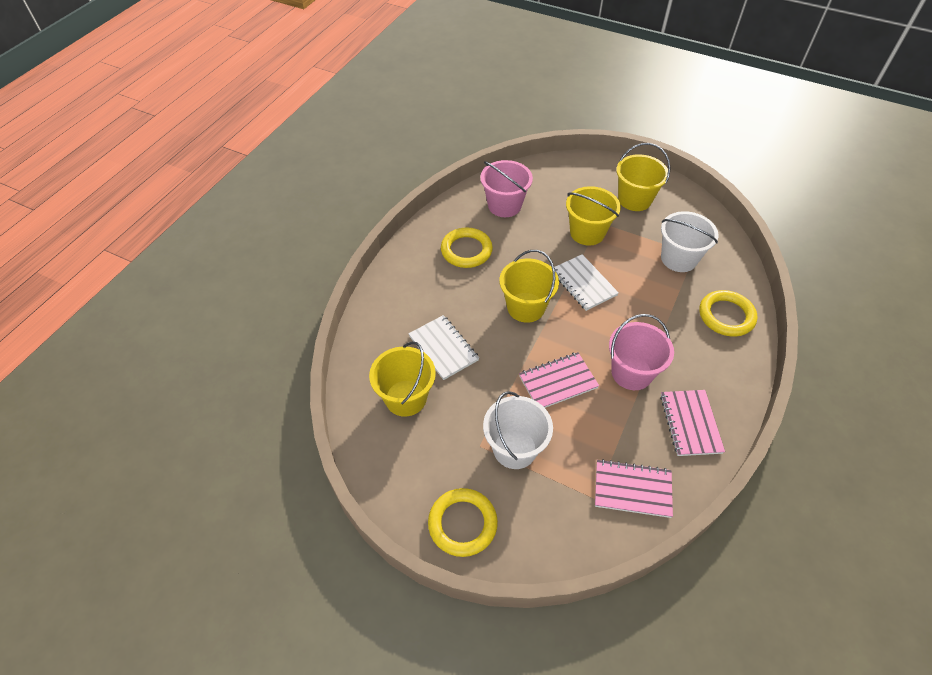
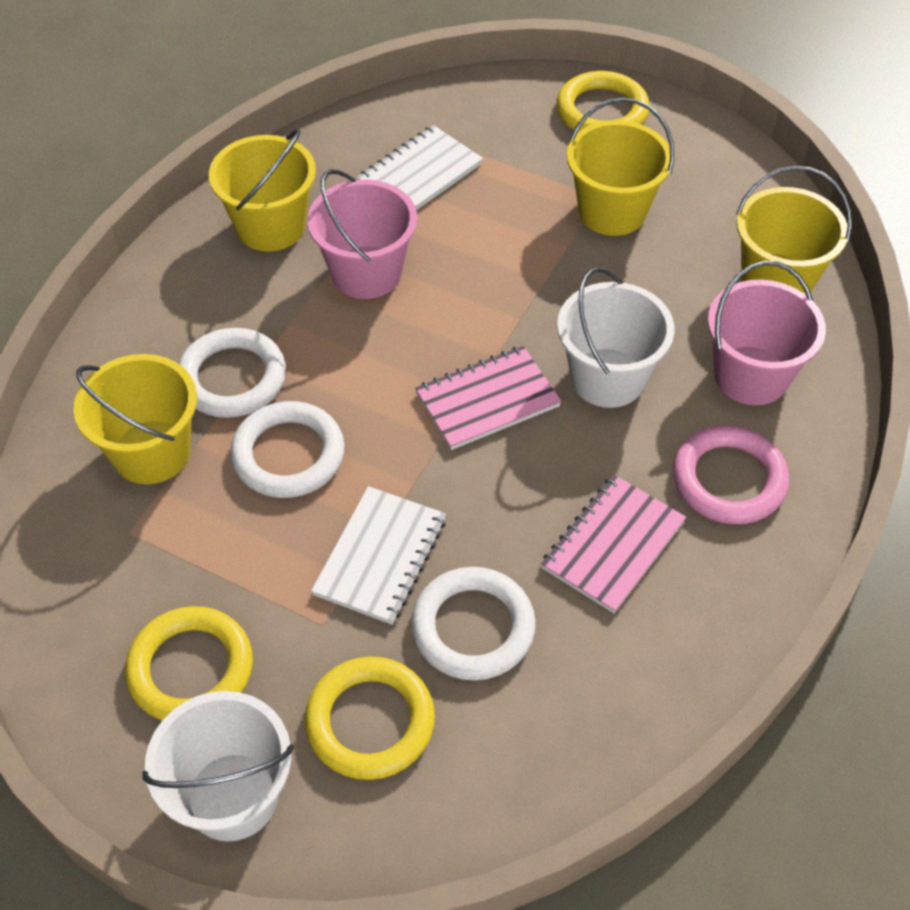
pink notebook: 3 -> 2
pink ring: 0 -> 1
white ring: 0 -> 3

